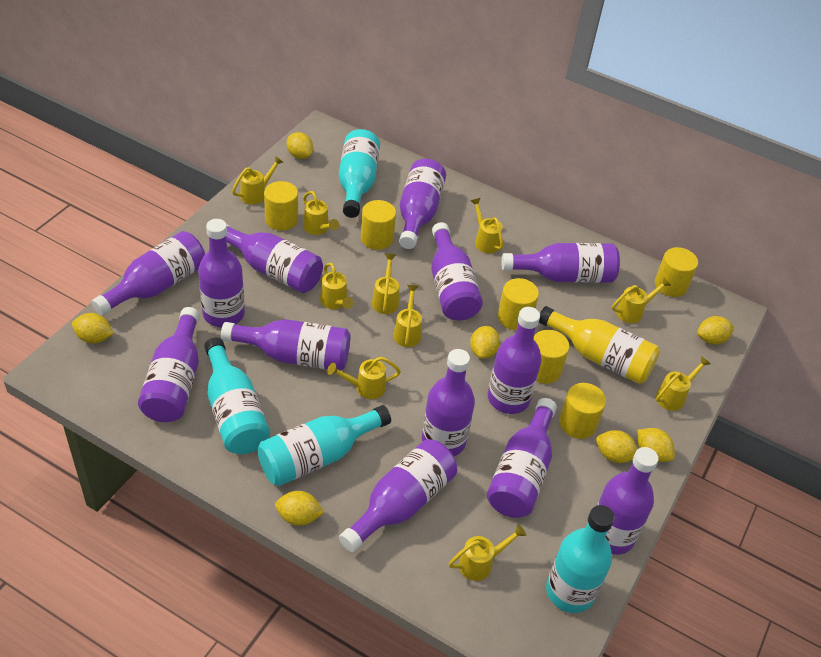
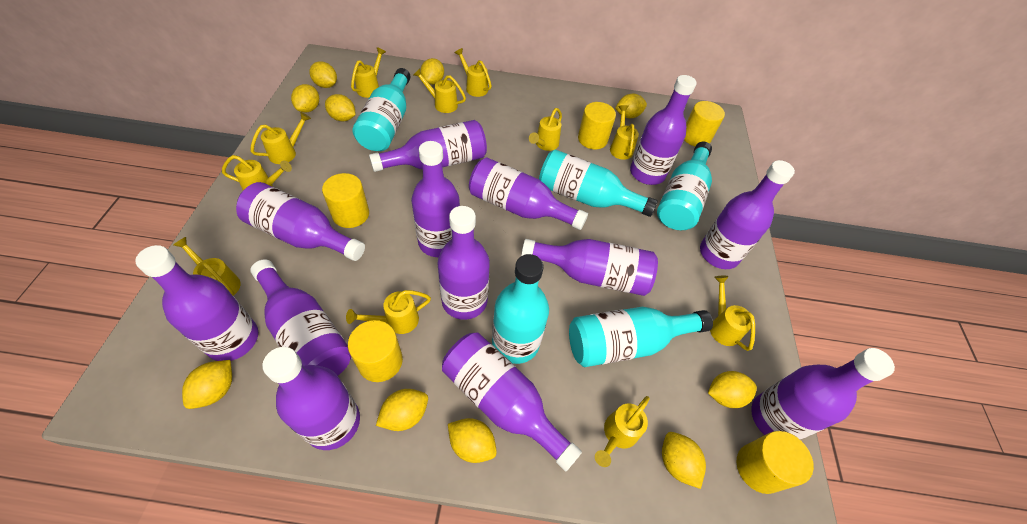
turquoise bottle: 4 -> 5
yellow bottle: 1 -> 0
yellow cylinder: 6 -> 5
yellow lemon: 7 -> 10
yellow watering can: 10 -> 11

